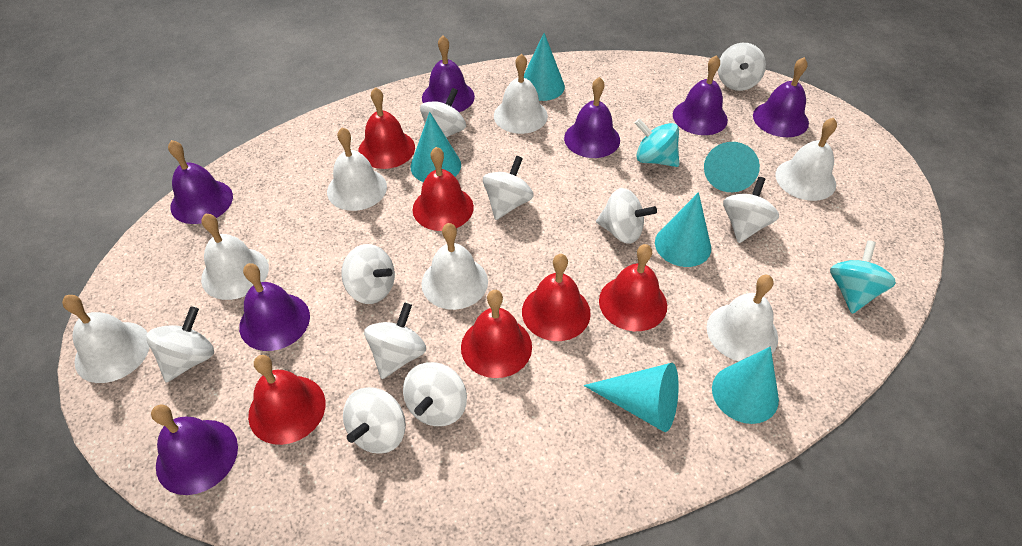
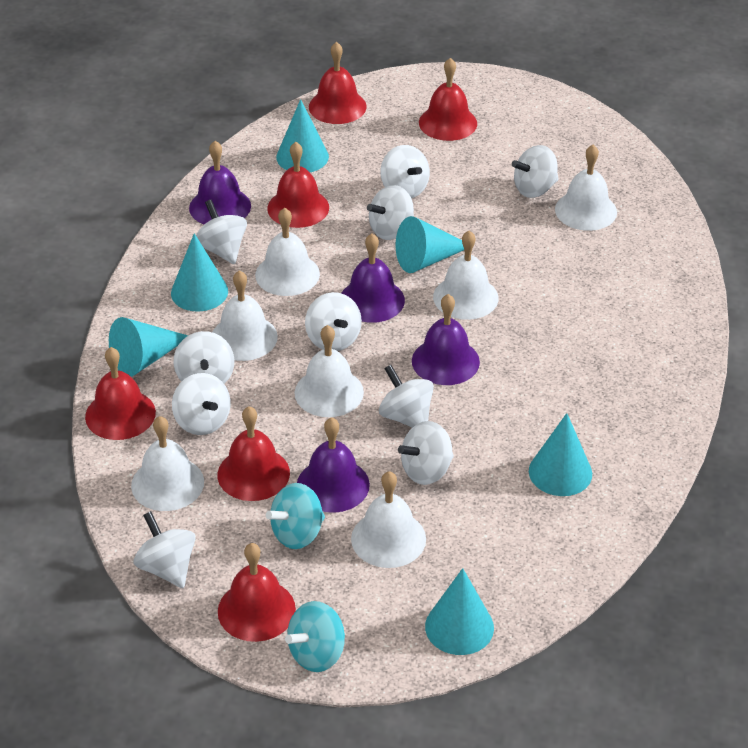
purple bell: 7 -> 4

